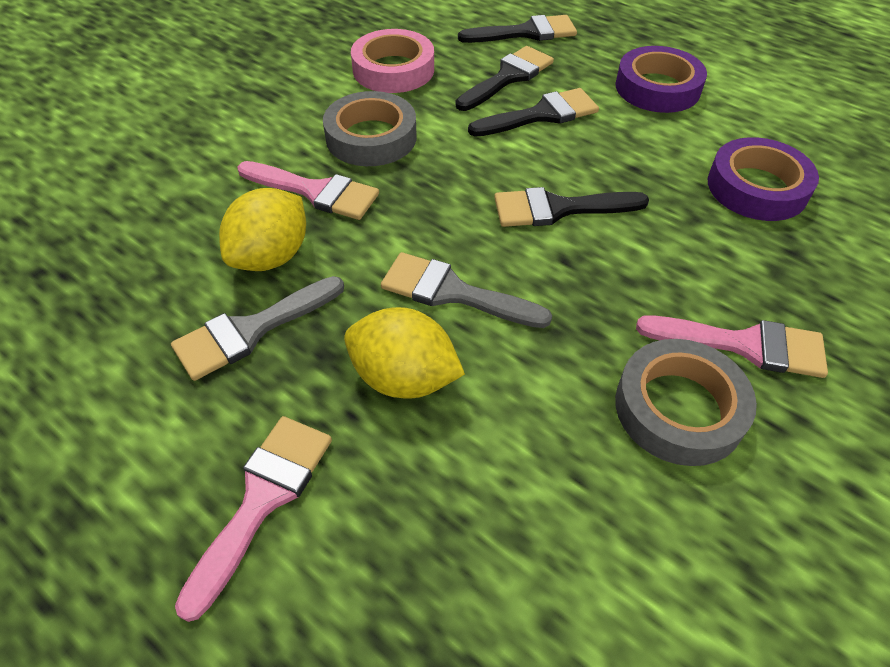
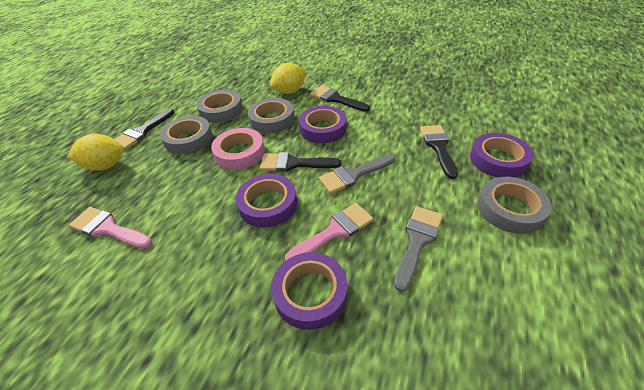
grey tape: 2 -> 4
pink brush: 3 -> 2
purple tape: 2 -> 4

